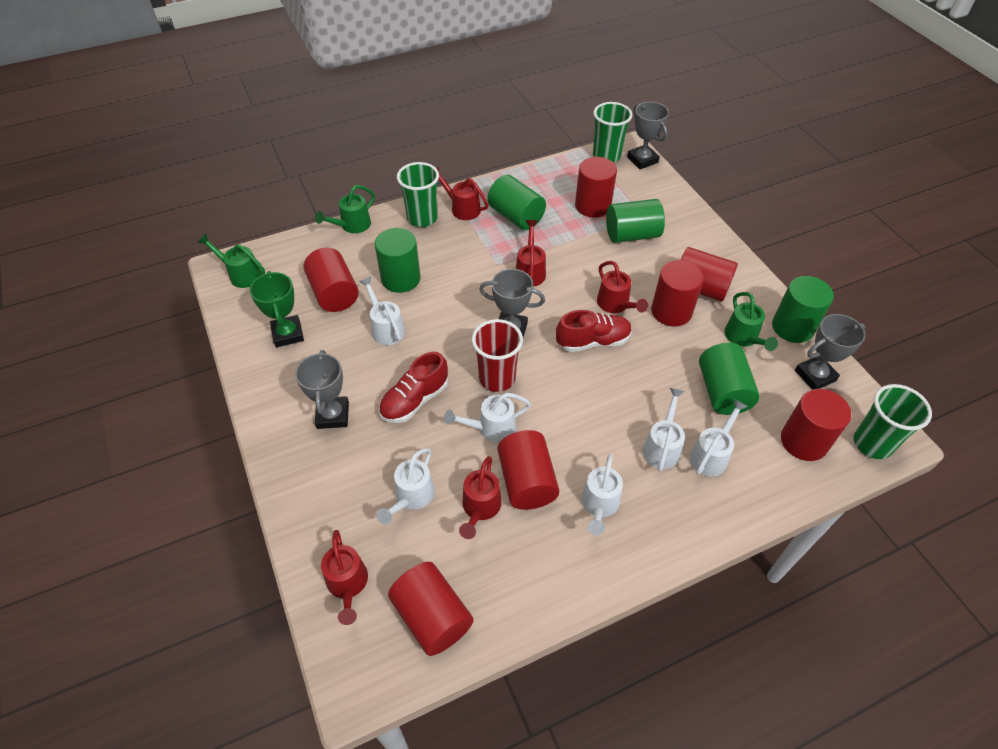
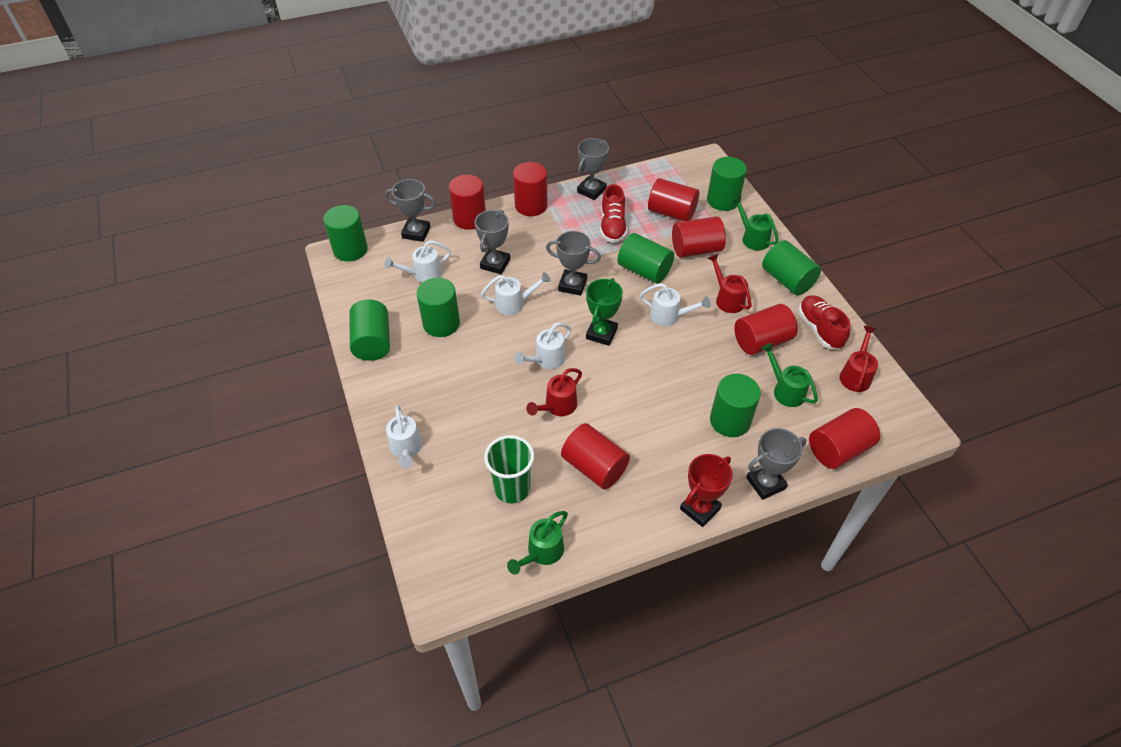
green cup: 3 -> 1
green cylinder: 5 -> 7
grey trophy: 4 -> 5
red cup: 1 -> 0
red trophy: 0 -> 1
red watering can: 5 -> 3
white watering can: 6 -> 5

